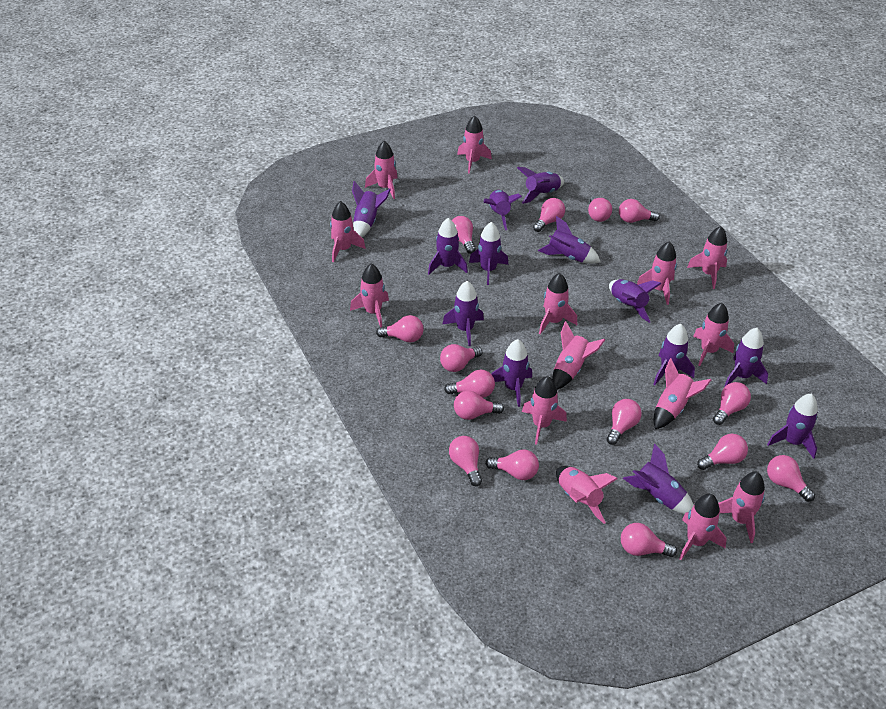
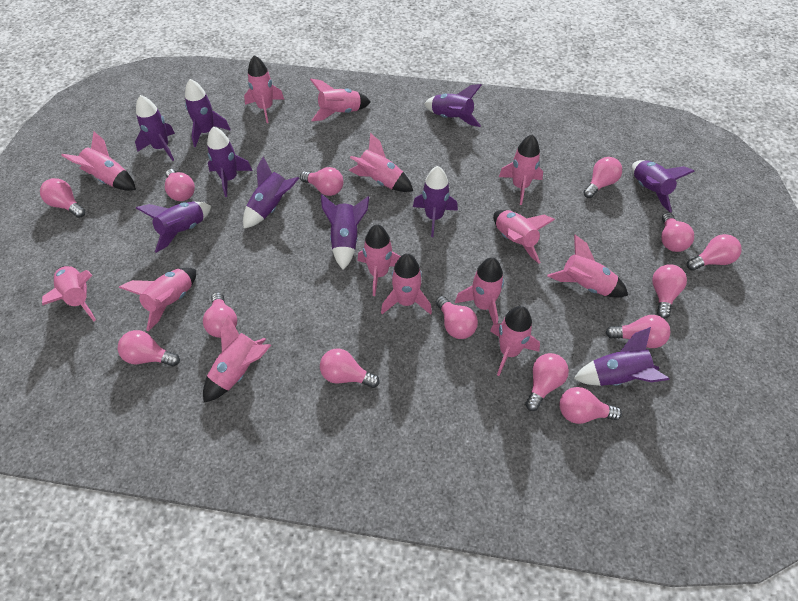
pink light bulb: 15 -> 14
purple rocket: 13 -> 10

